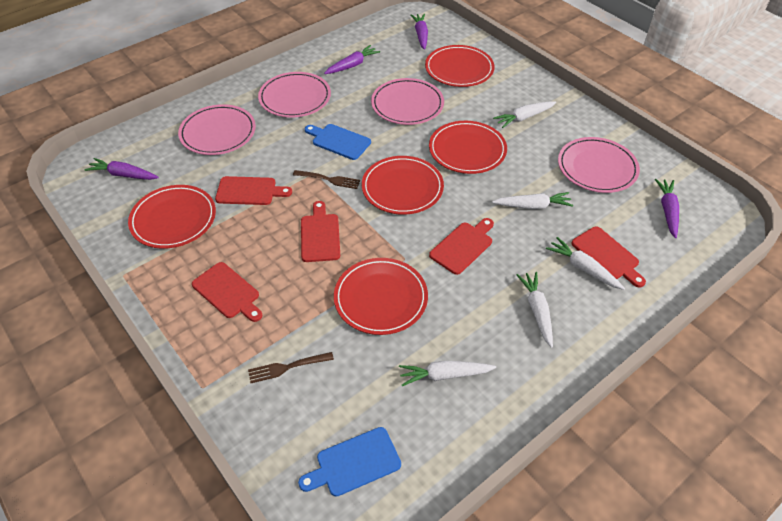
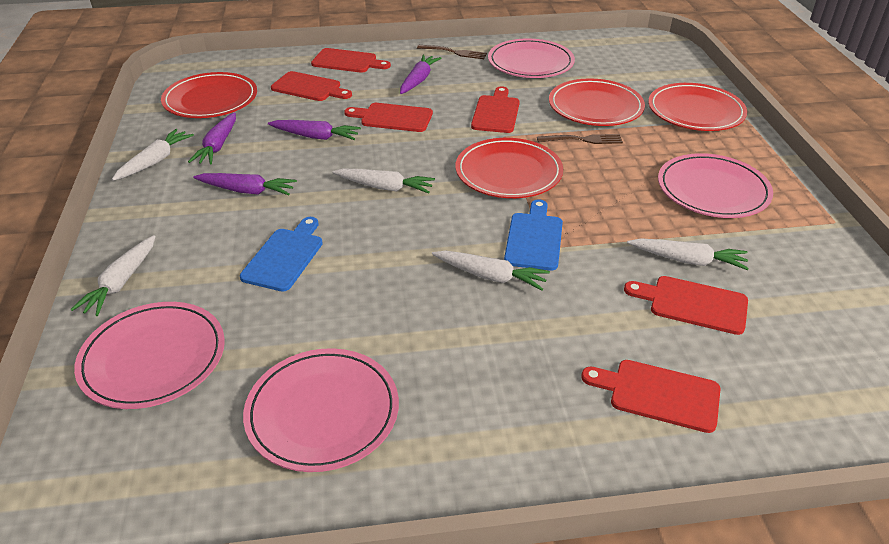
red cutting board: 5 -> 6
red plate: 5 -> 4

